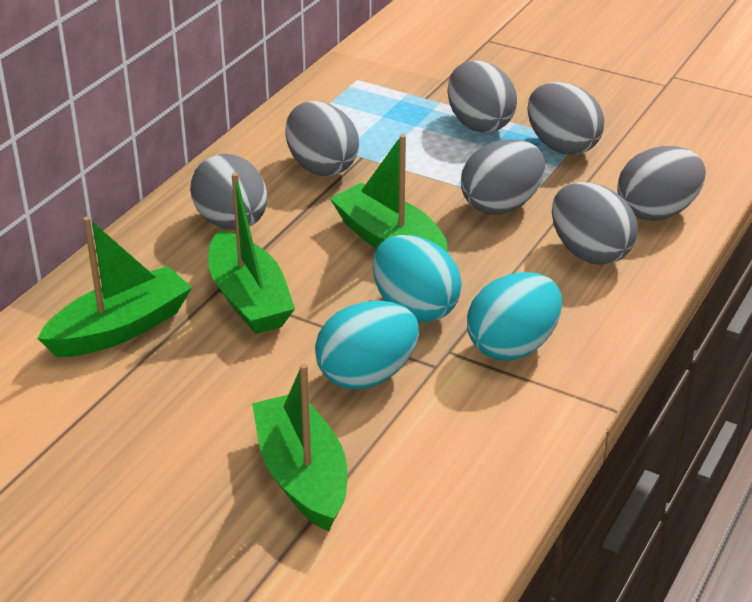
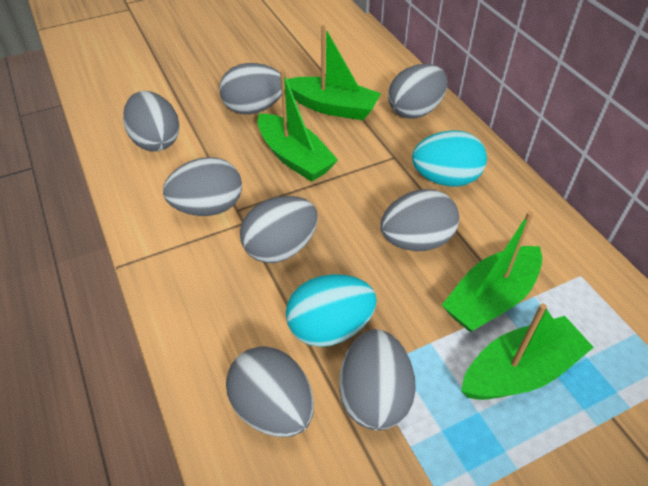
grey egg: 7 -> 8
turquoise egg: 3 -> 2

